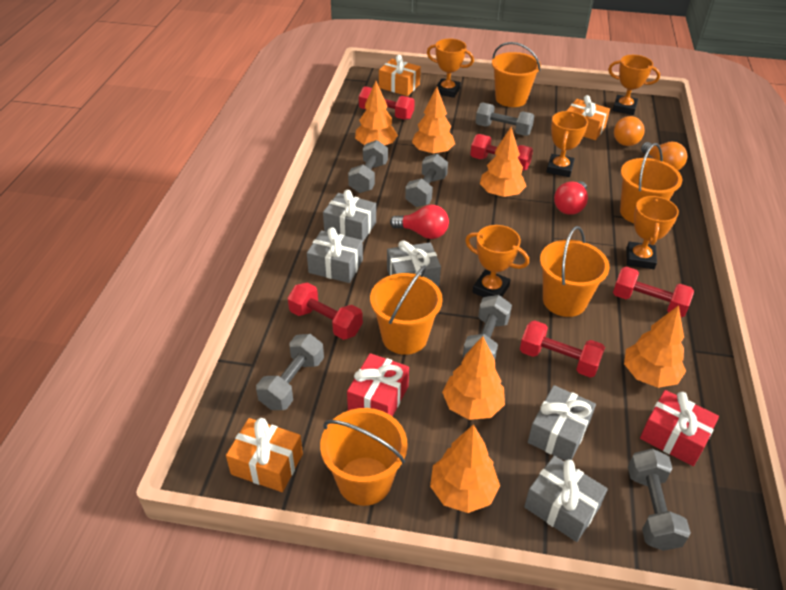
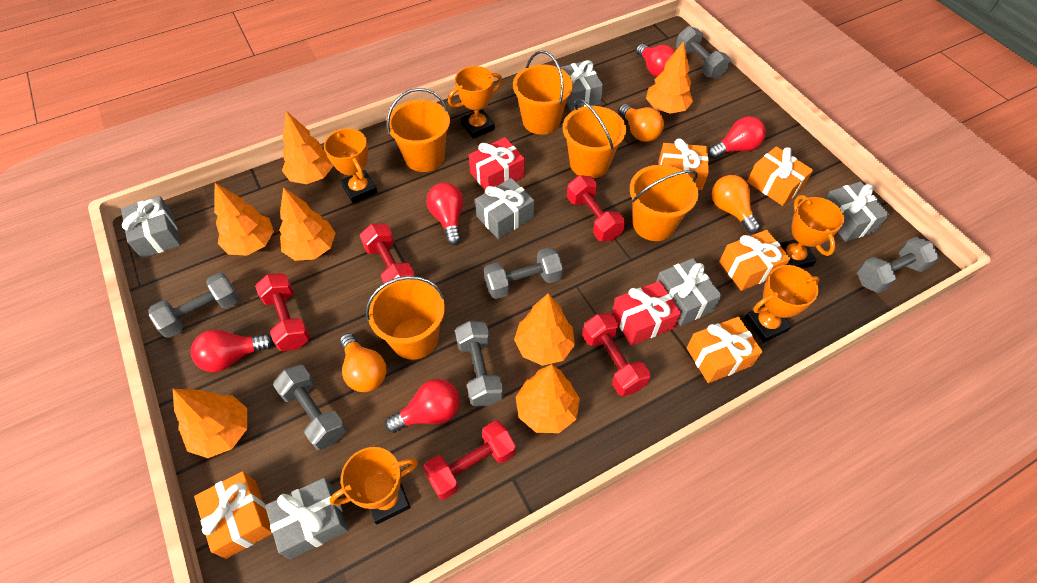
grey gift: 5 -> 6
orange gift: 3 -> 5
orange light bulb: 2 -> 3
orange tree: 6 -> 7
red light bulb: 2 -> 5

